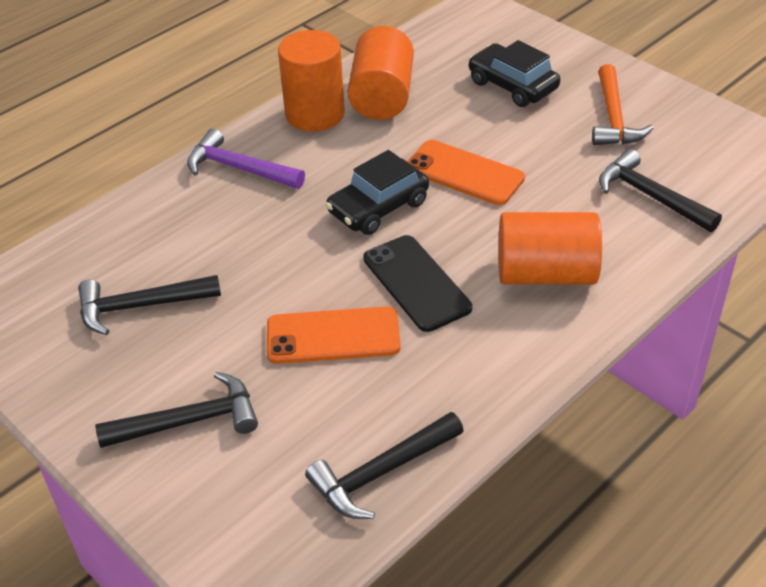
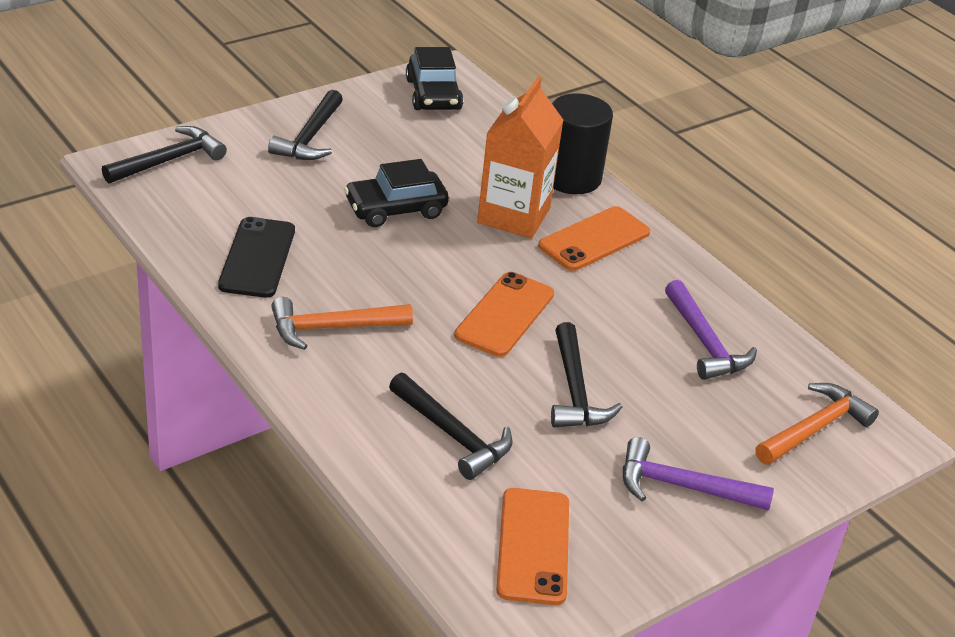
black cylinder: 0 -> 1
orange carton: 0 -> 1
orange cylinder: 3 -> 0
orange hammer: 1 -> 2
orange phone: 2 -> 3
purple hammer: 1 -> 2

